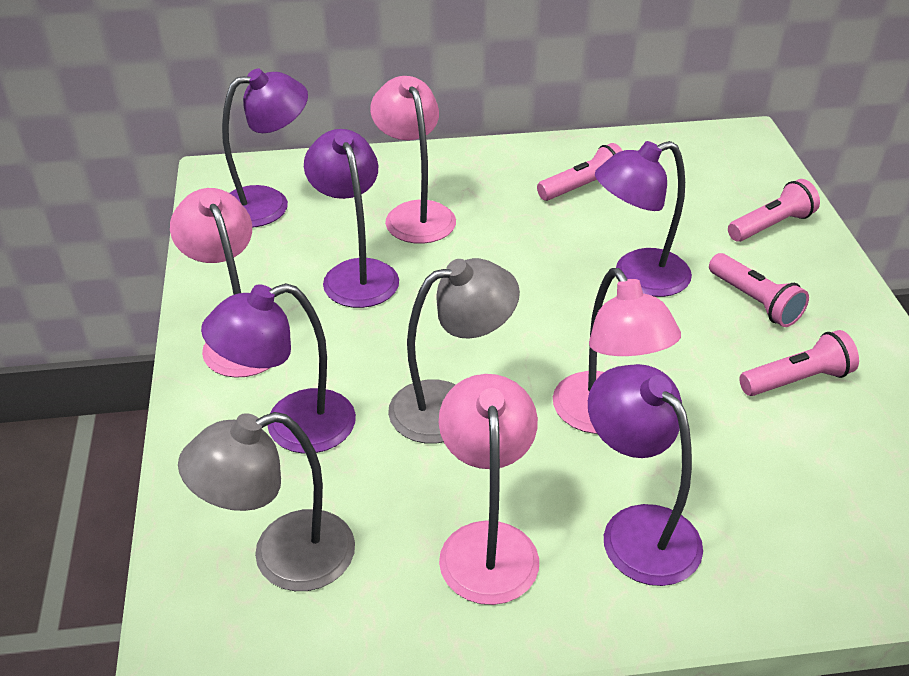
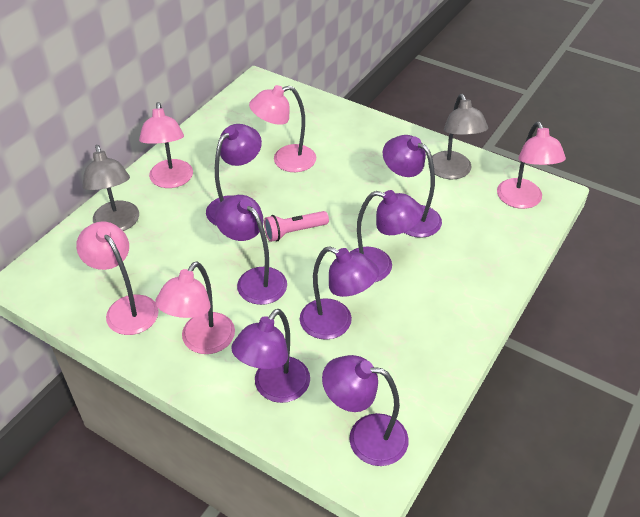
pink flashlight: 4 -> 1
pink lamp: 4 -> 5
purple lamp: 5 -> 7

